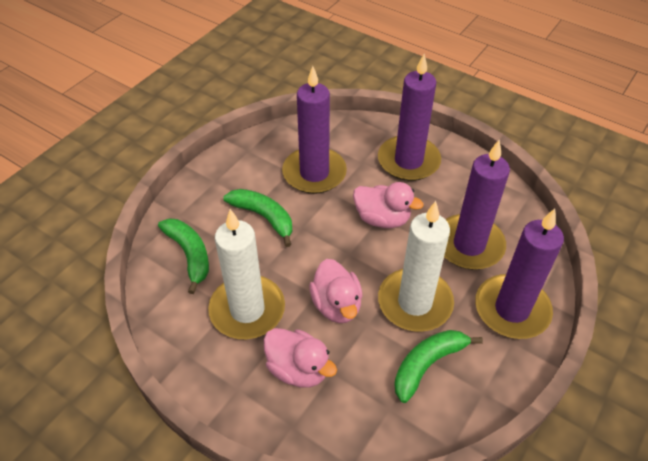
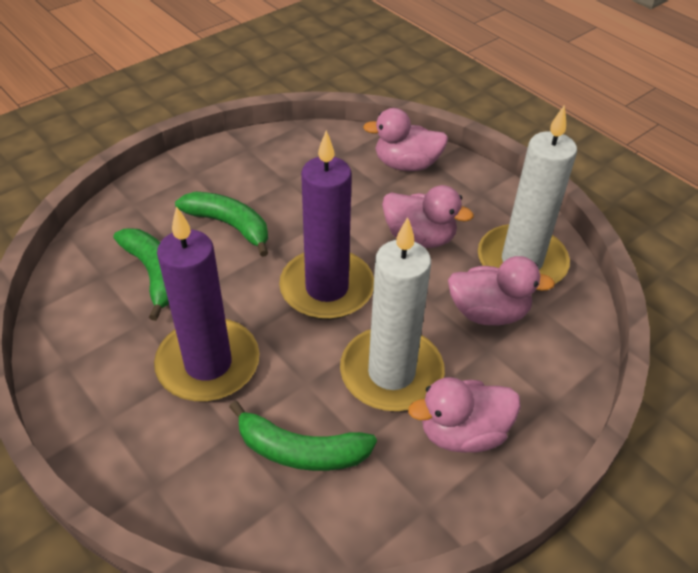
pink duck: 3 -> 4
purple candle: 4 -> 2

